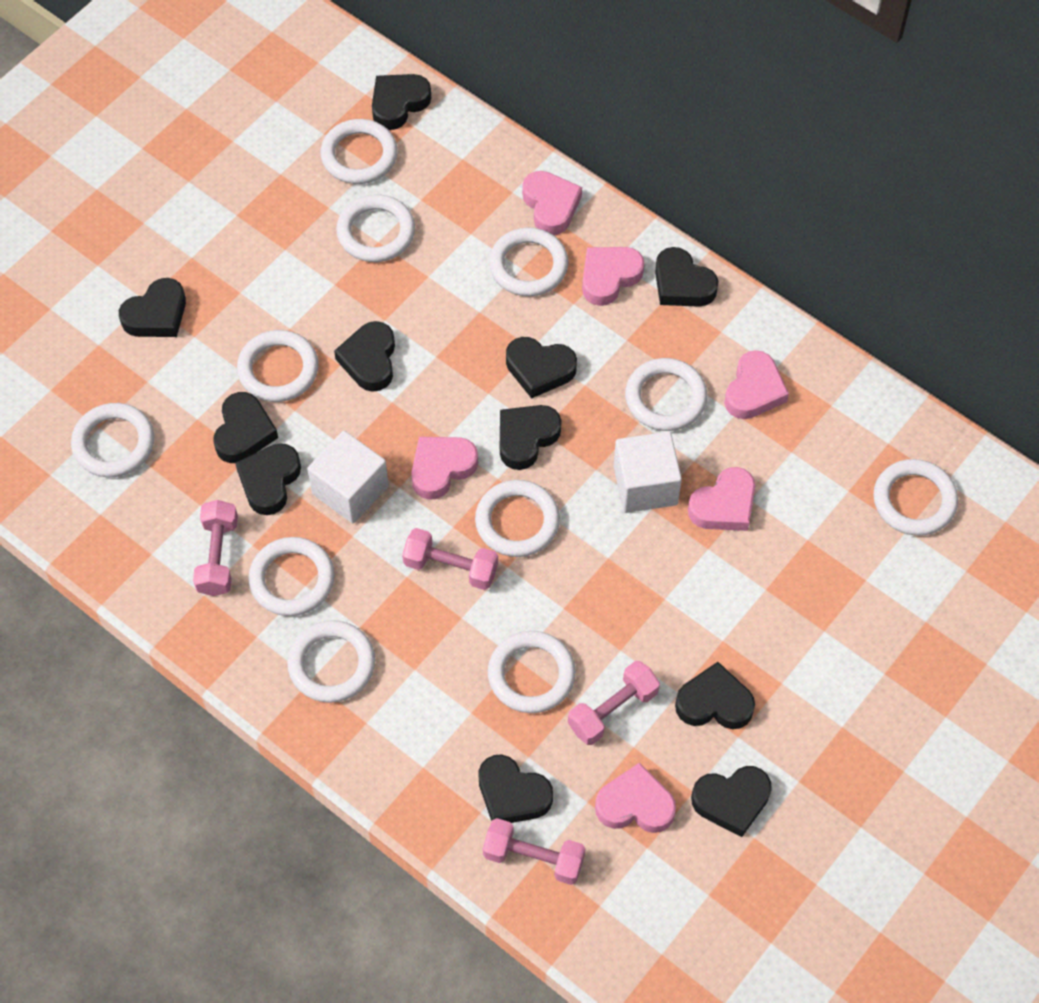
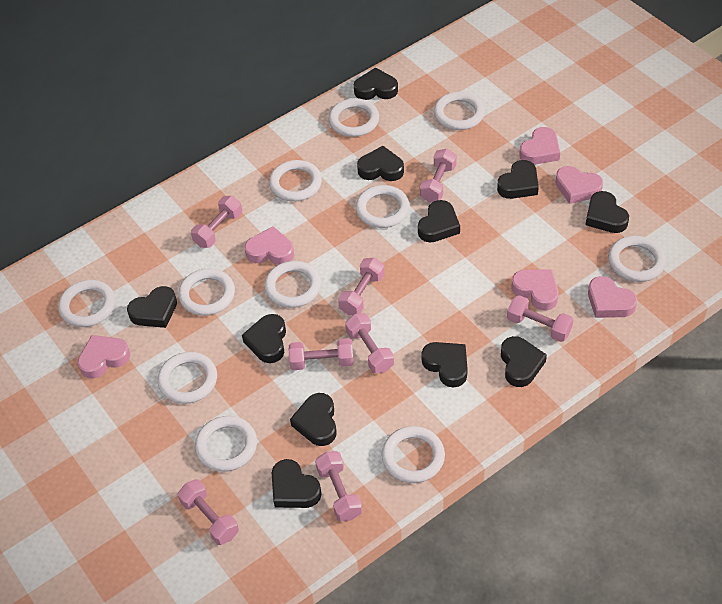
pink dumbbell: 4 -> 8
white cube: 2 -> 0

